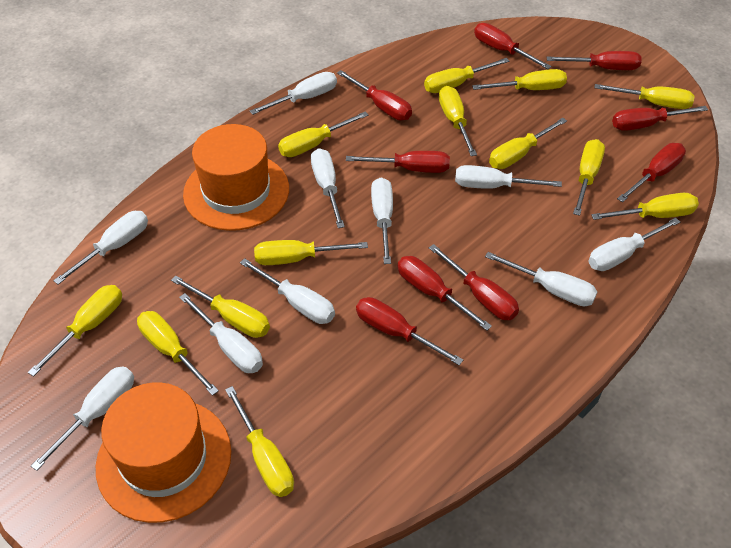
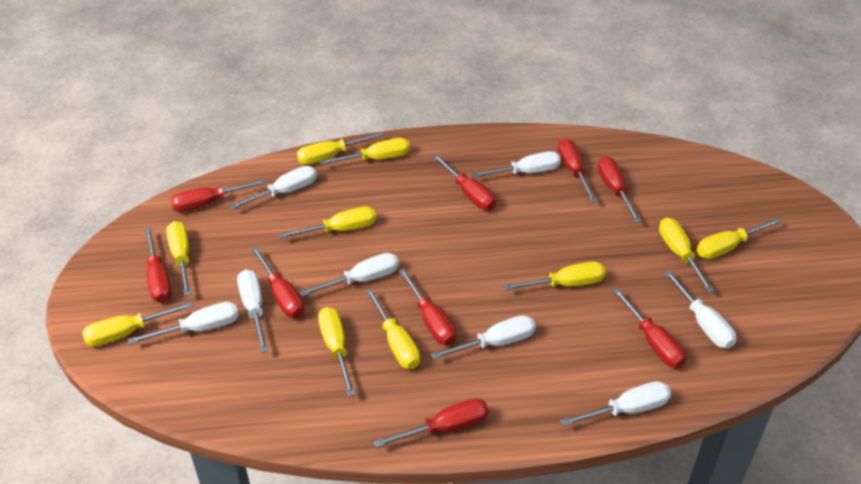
orange hat: 2 -> 0
white screwdriver: 10 -> 8
yellow screwdriver: 13 -> 10

